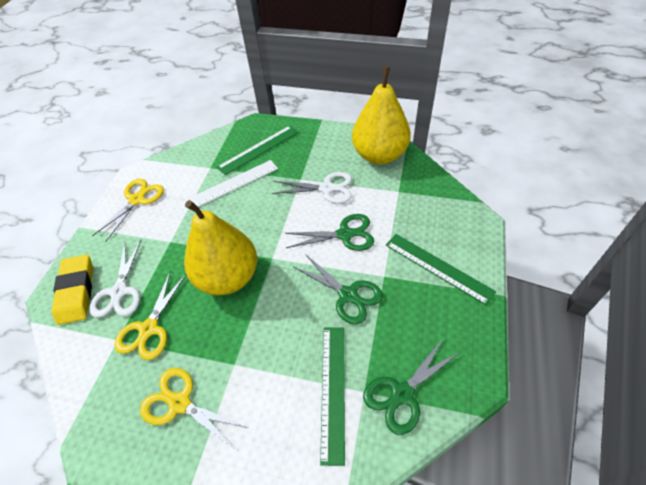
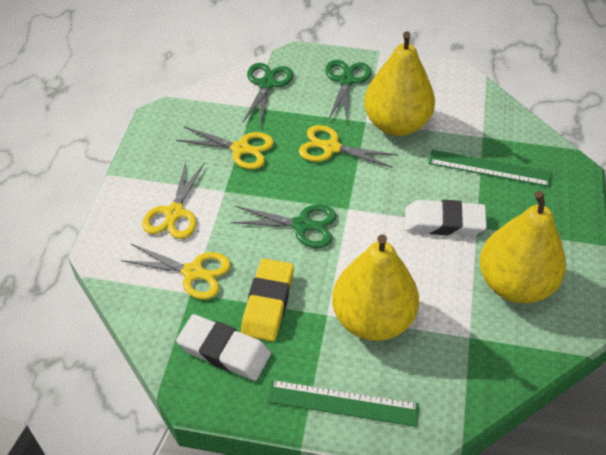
green ruler: 3 -> 2
white eraser: 0 -> 2
white ruler: 1 -> 0
white scissors: 2 -> 0
yellow pear: 2 -> 3
yellow scissors: 3 -> 4

